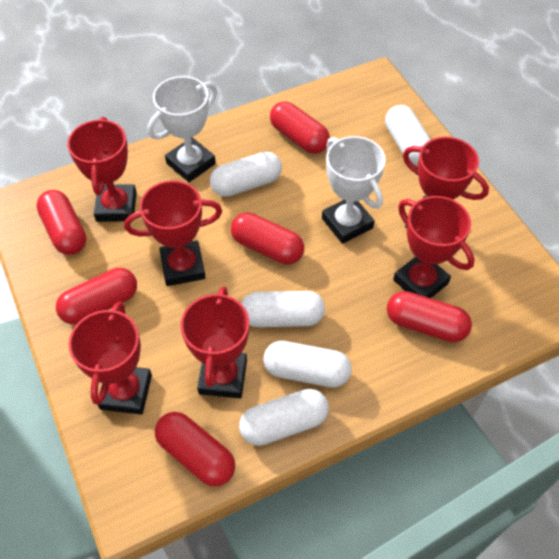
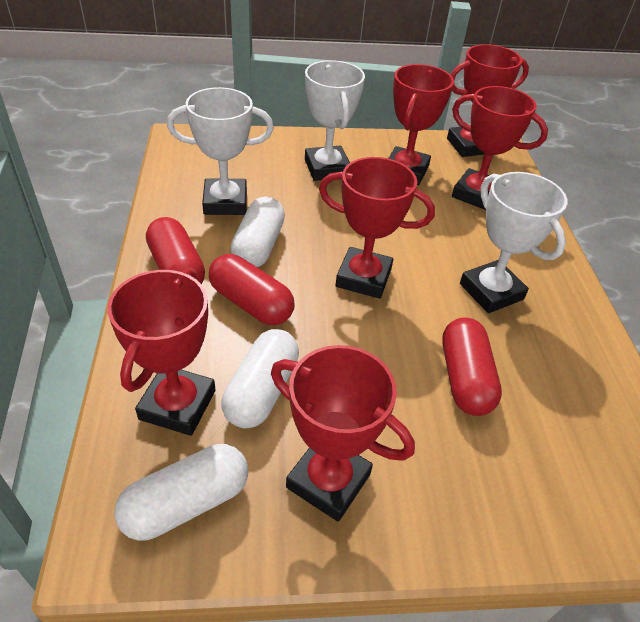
red capsule: 6 -> 3
white capsule: 5 -> 3
white trophy: 2 -> 3

